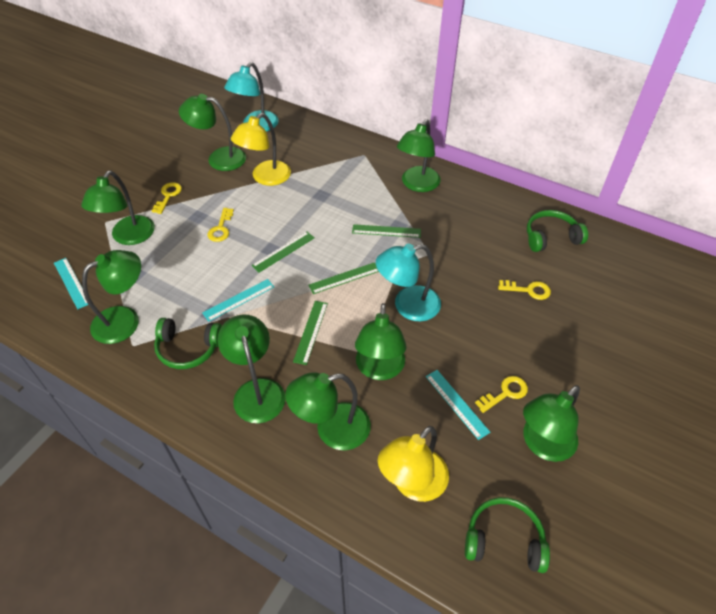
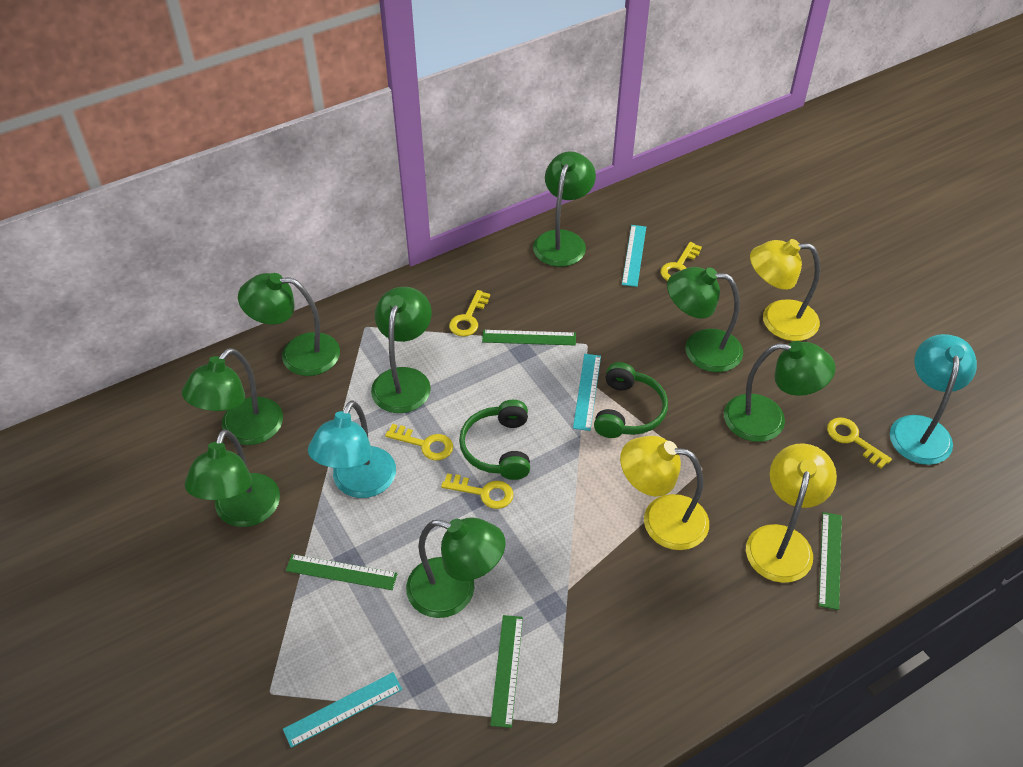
green headphones: 3 -> 2
yellow key: 4 -> 5
yellow lamp: 2 -> 3

